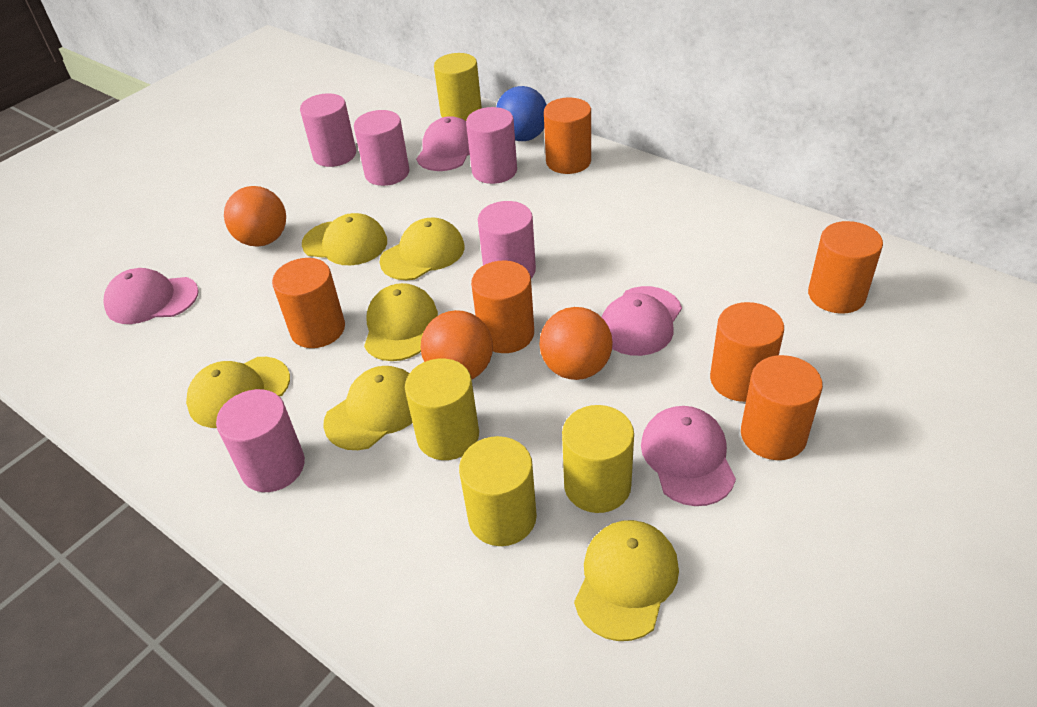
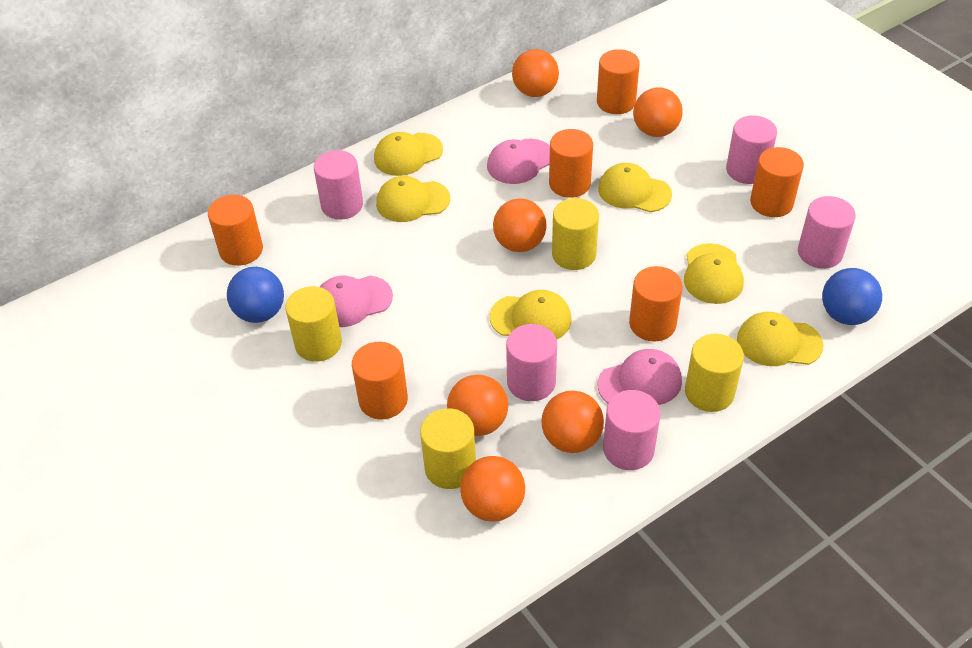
blue ball: 1 -> 2
orange ball: 3 -> 6
pink cap: 4 -> 3

